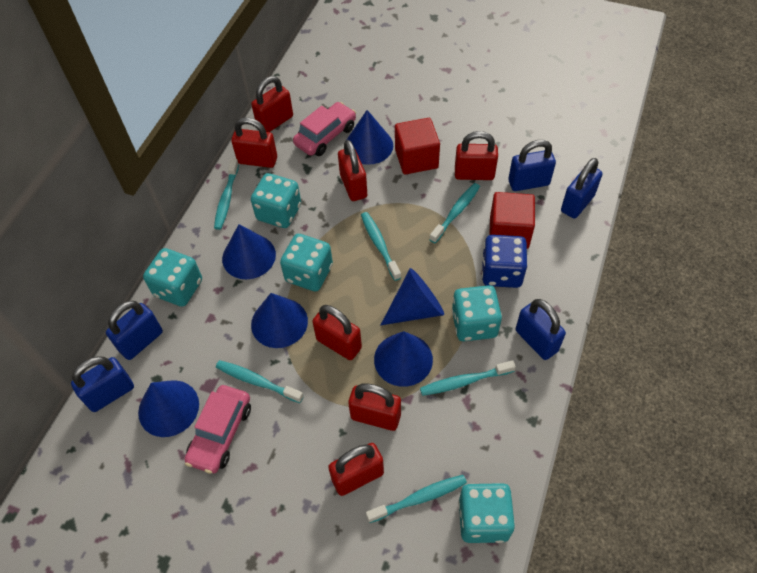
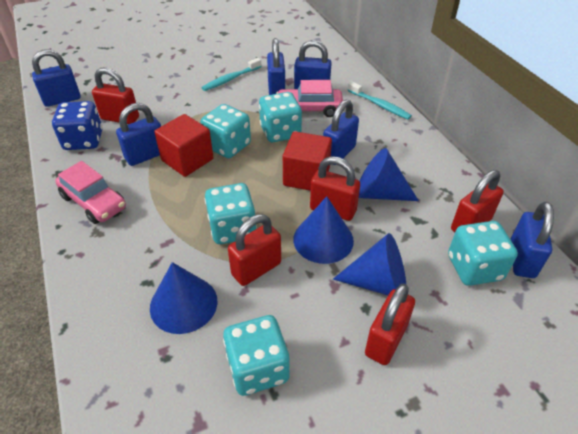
blue cone: 6 -> 4
blue padlock: 5 -> 6
red padlock: 7 -> 5
turquoise toothbrush: 6 -> 2

